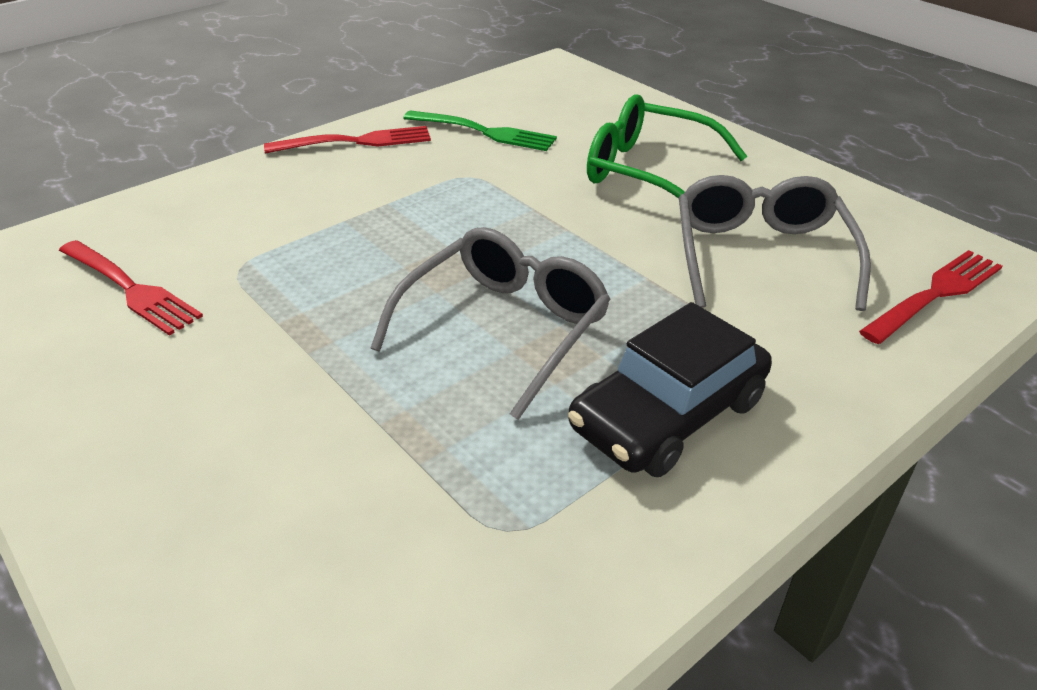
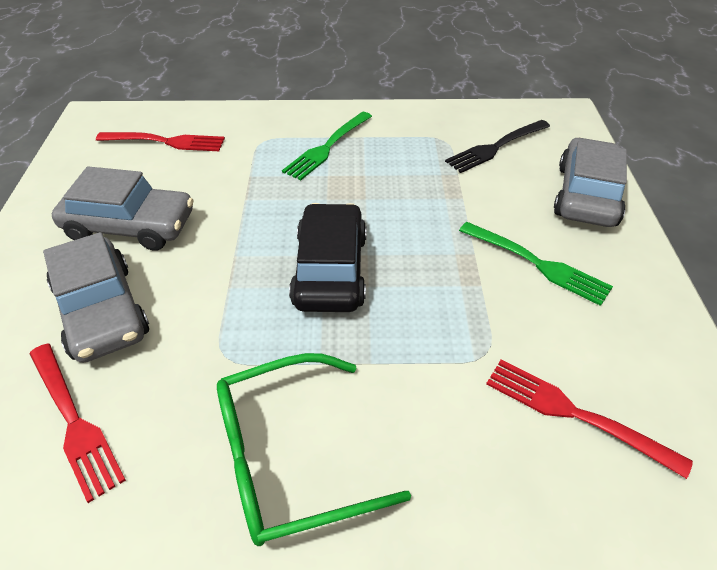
black fork: 0 -> 1
green fork: 1 -> 2
grey car: 0 -> 3
grey glasses: 2 -> 0

